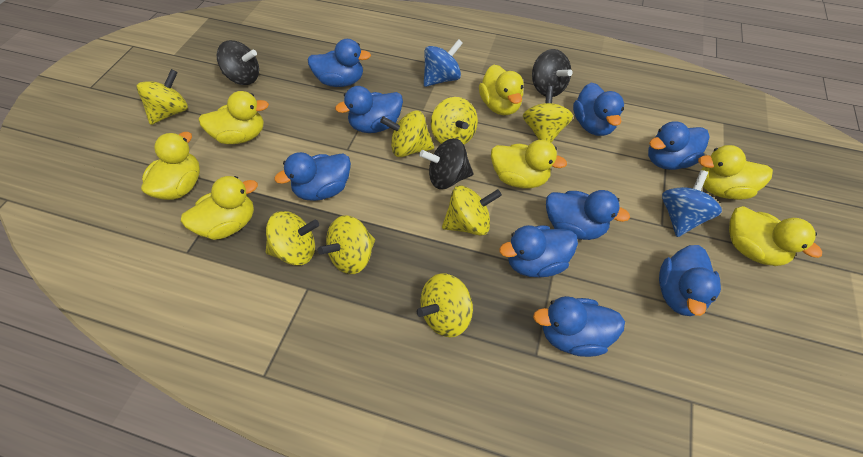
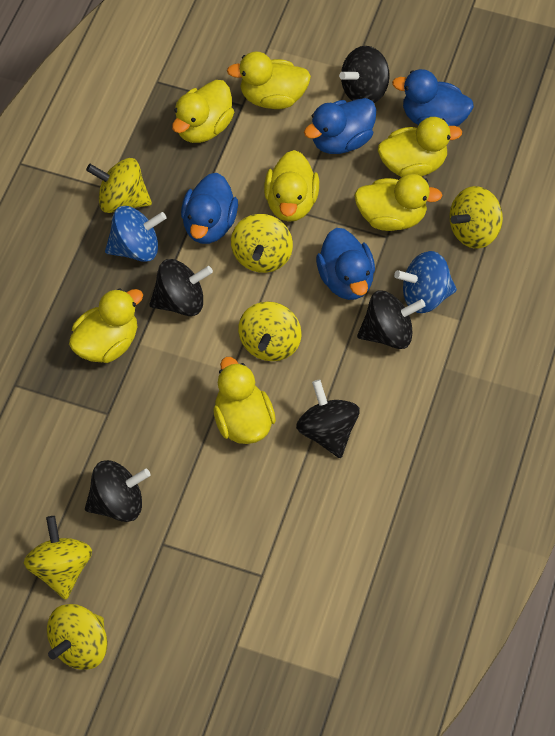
black spinning top: 3 -> 5
blue duck: 9 -> 4
yellow spinning top: 8 -> 6

